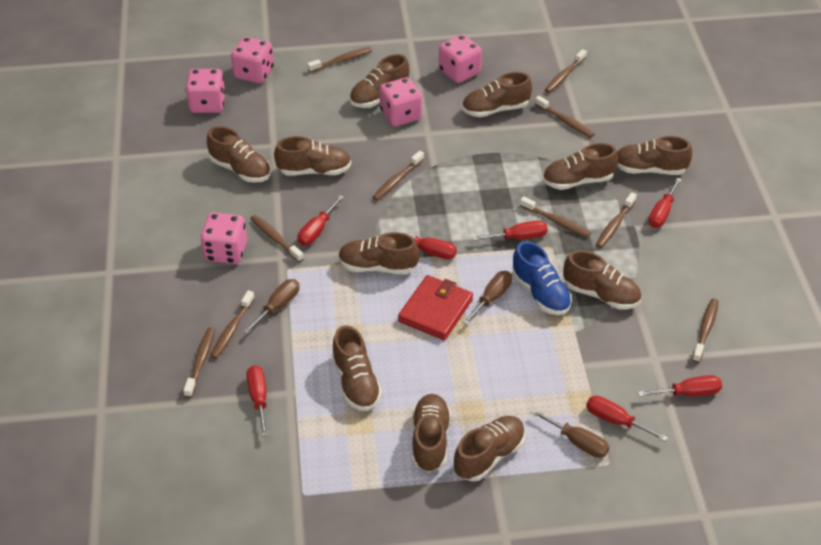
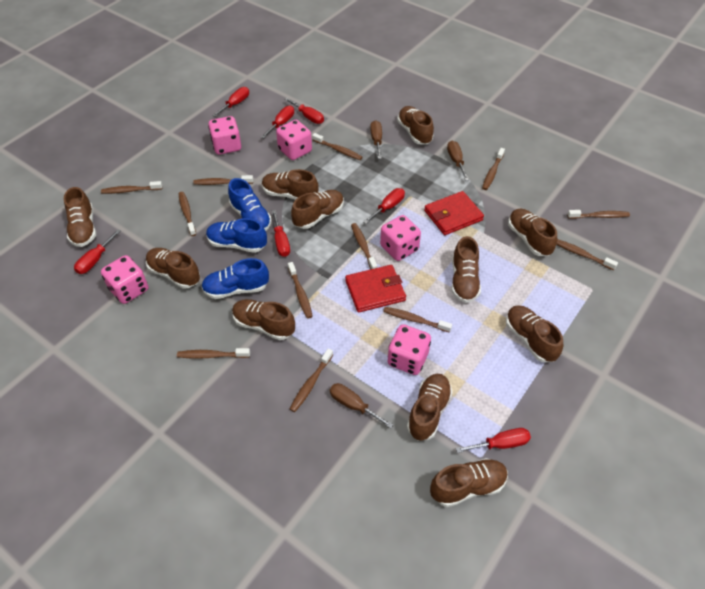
blue shoe: 1 -> 3
brown toothbrush: 10 -> 12
red wallet: 1 -> 2

